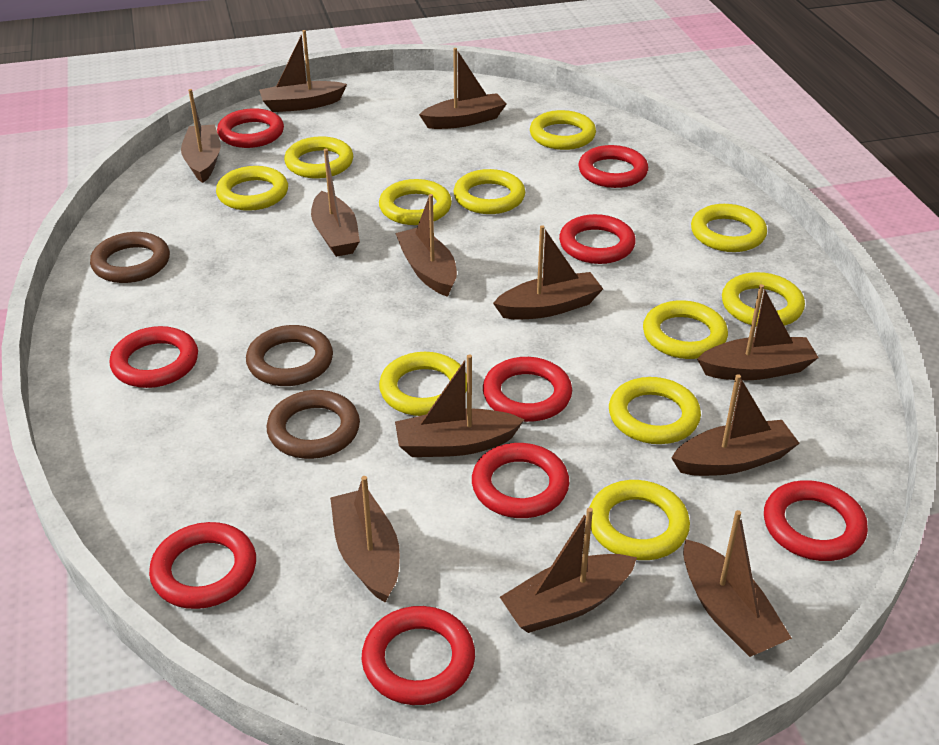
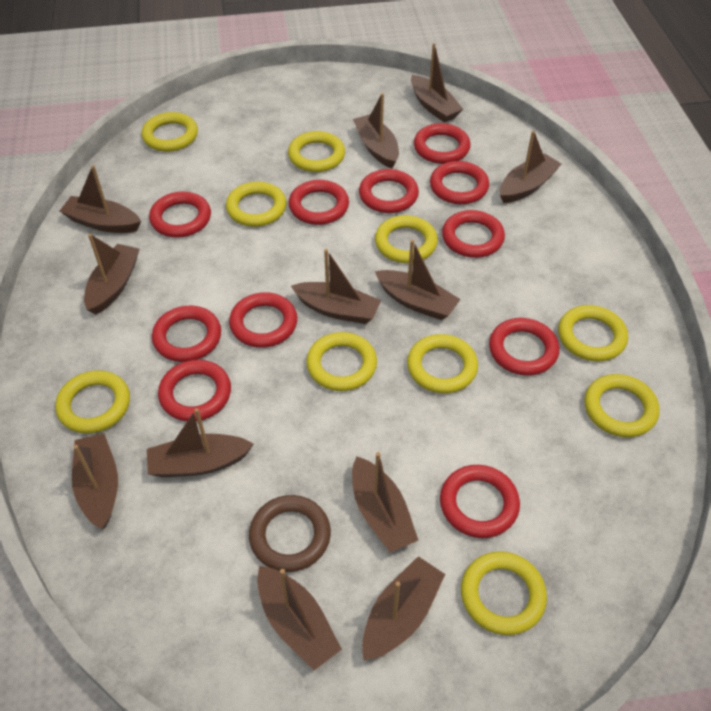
brown ring: 3 -> 1
red ring: 9 -> 11
yellow ring: 11 -> 10

